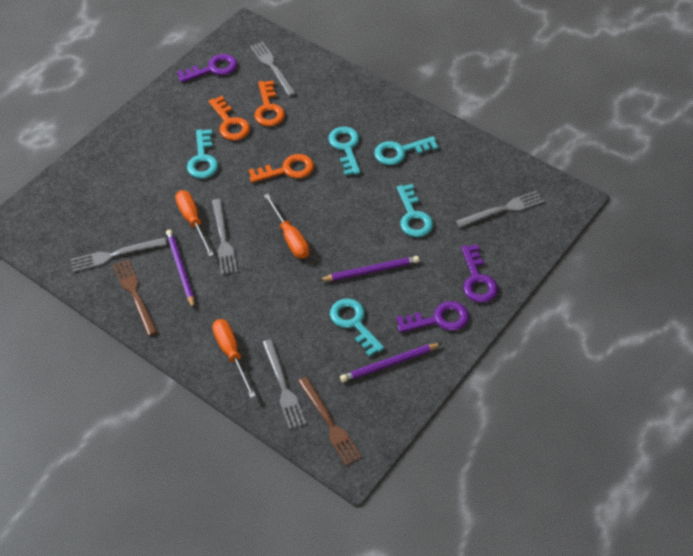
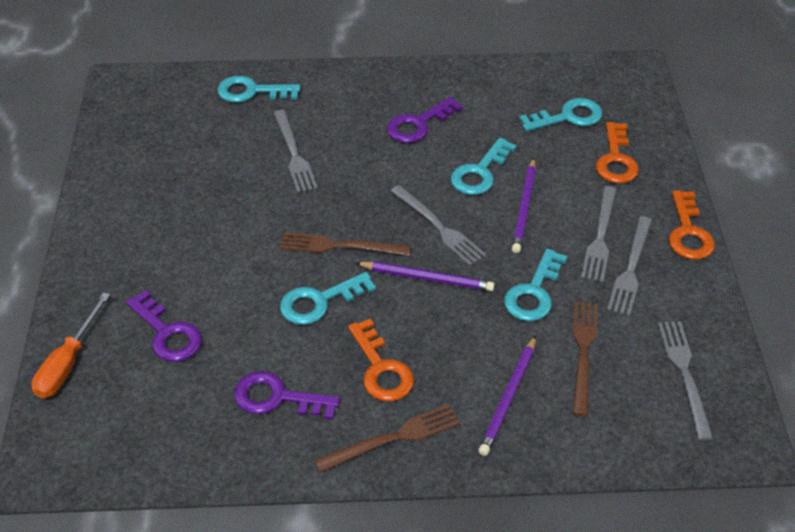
brown fork: 2 -> 3
orange screwdriver: 3 -> 1

